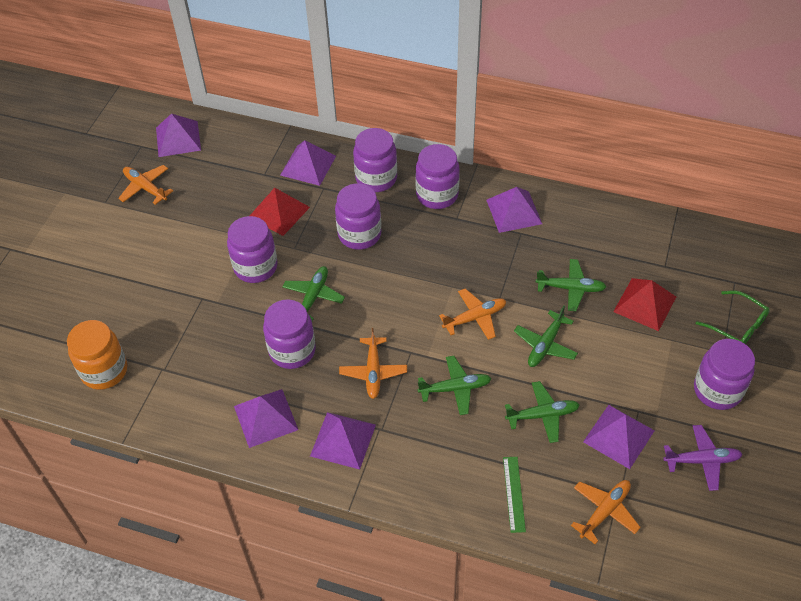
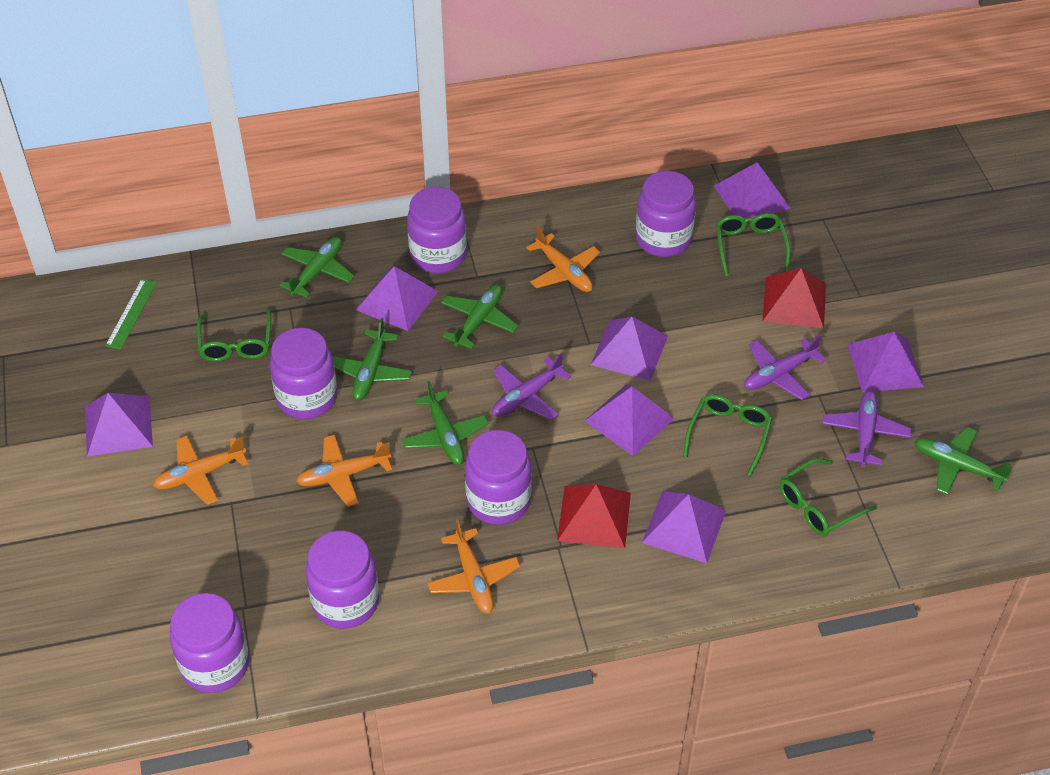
green glasses: 1 -> 4
orange jar: 1 -> 0
purple plane: 1 -> 3
purple pyramid: 6 -> 7

